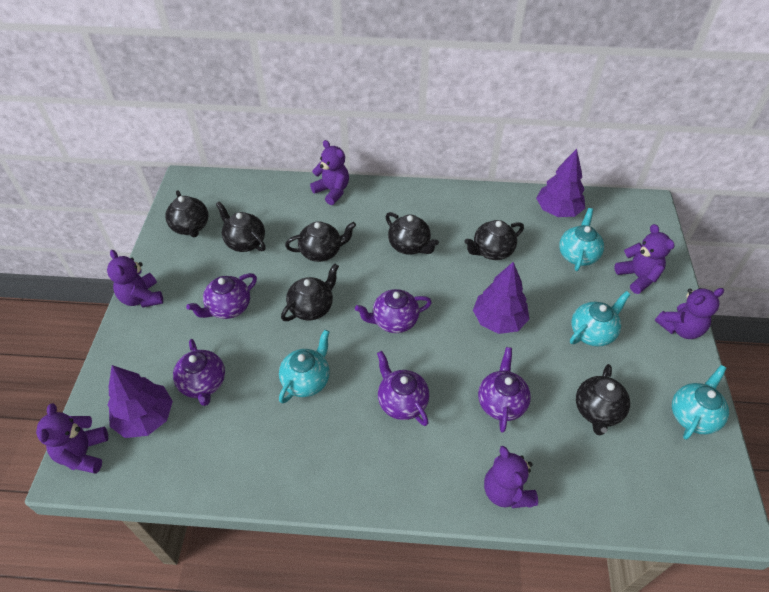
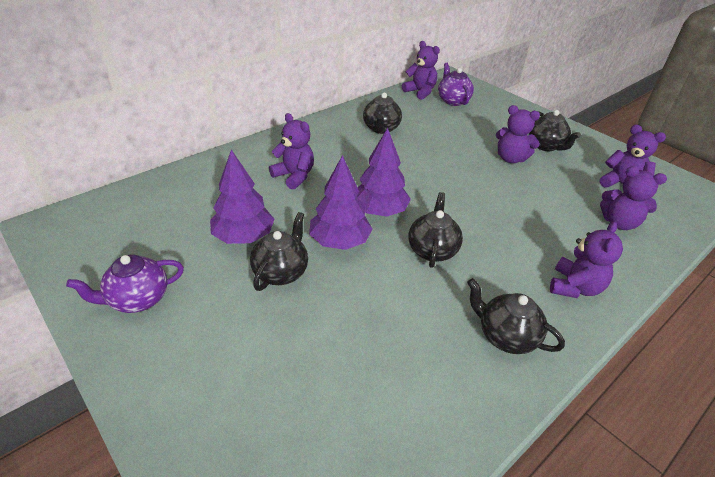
black teapot: 7 -> 5
purple teapot: 5 -> 2
turquoise teapot: 4 -> 0

